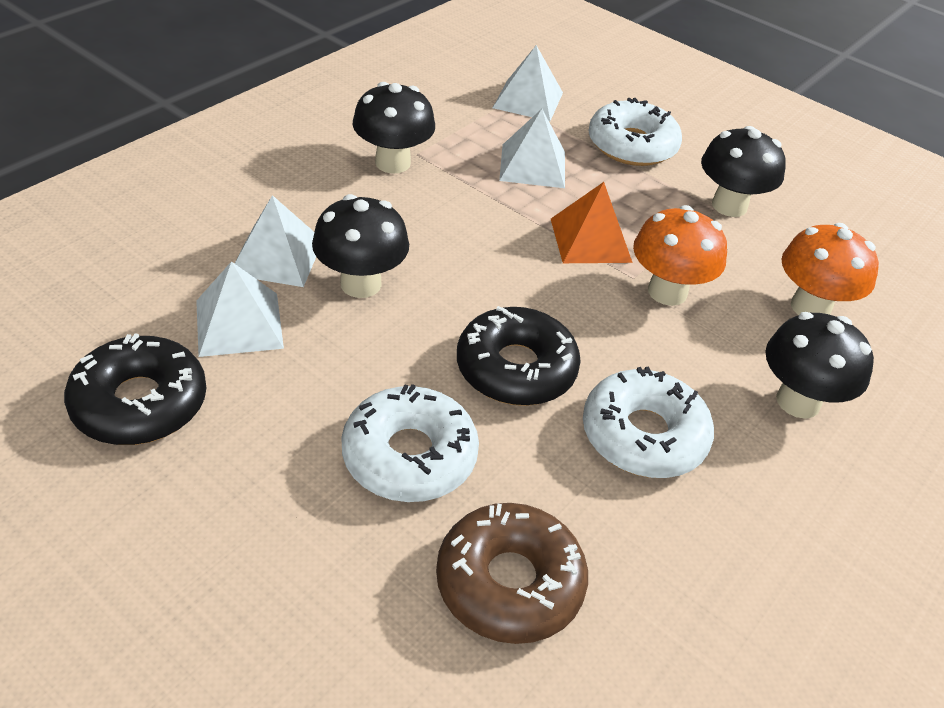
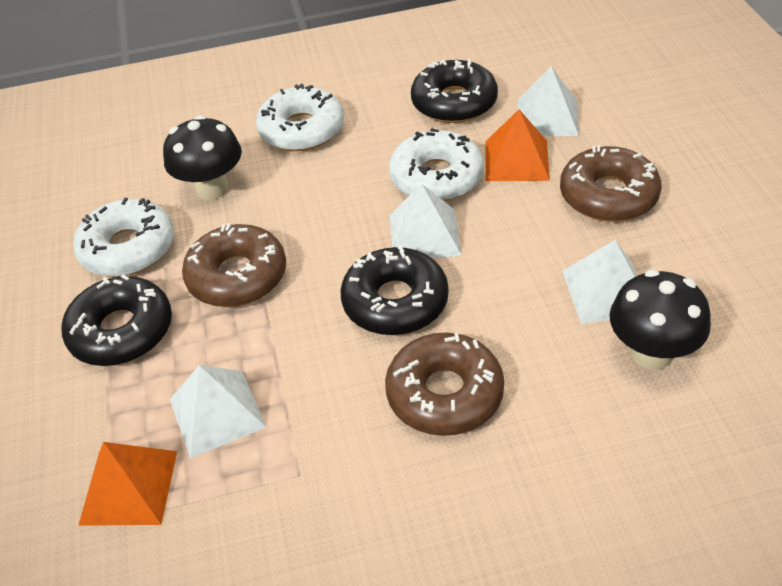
black donut: 2 -> 3
black mushroom: 4 -> 2
brown donut: 1 -> 3
orange mushroom: 2 -> 0
orange pyramid: 1 -> 2

